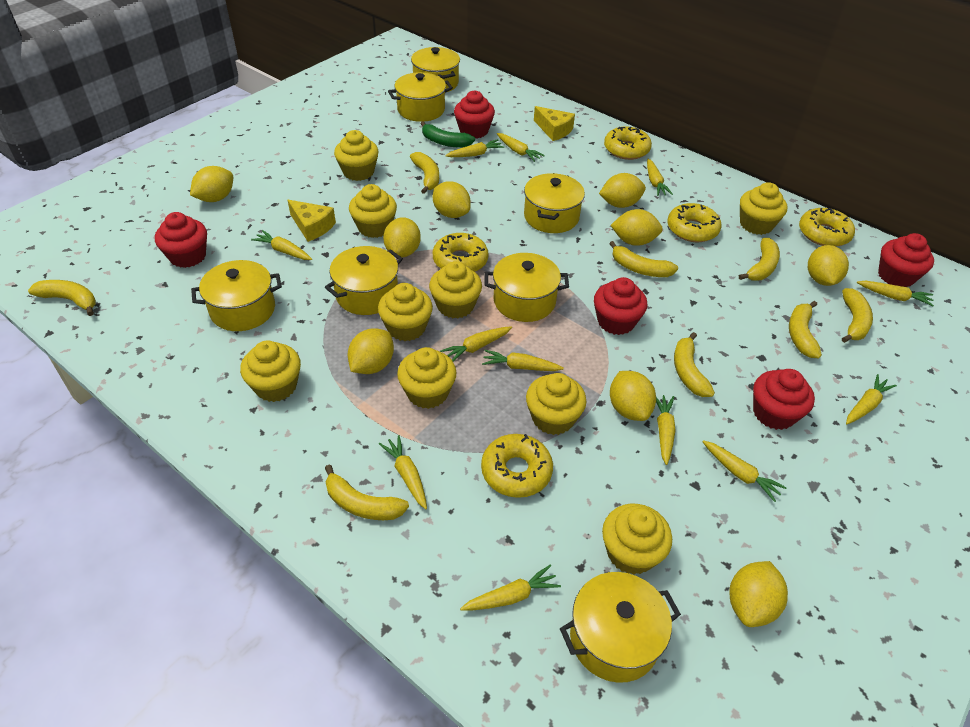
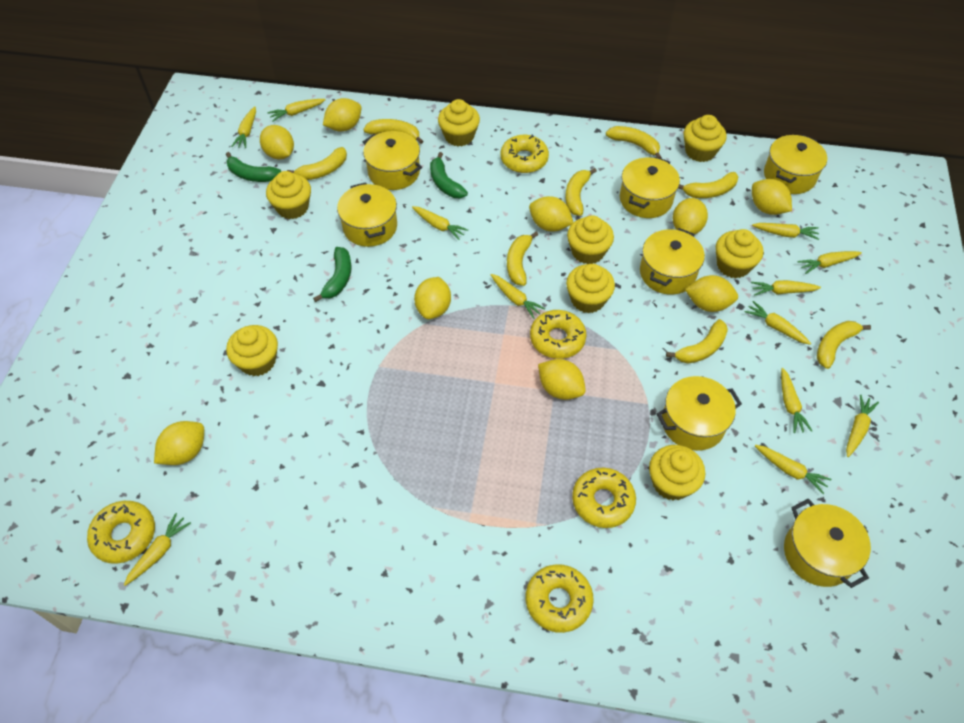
green banana: 1 -> 3
red cupcake: 5 -> 0
yellow cheese: 2 -> 0
yellow cupcake: 9 -> 8

